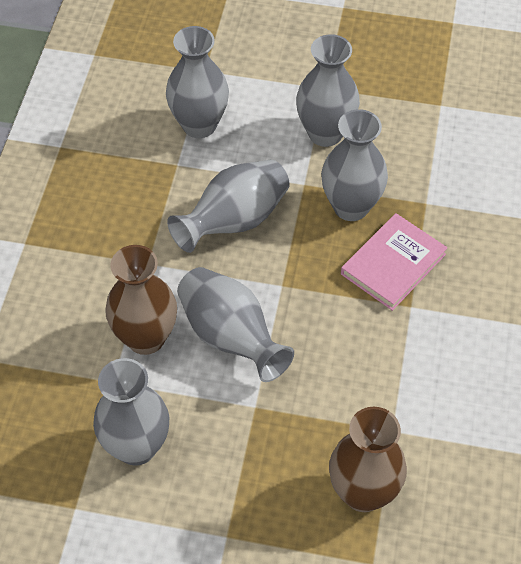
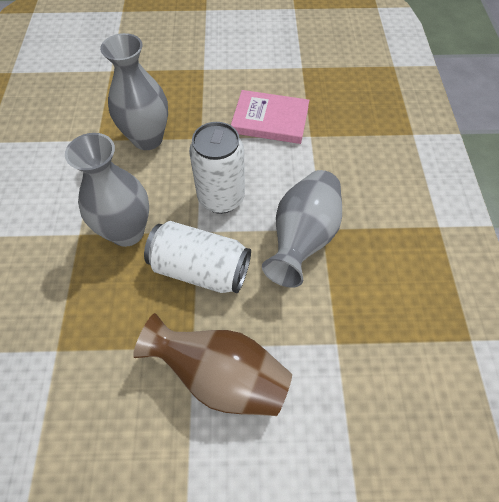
brown vase: 2 -> 1
grey vase: 6 -> 3
white can: 0 -> 2

